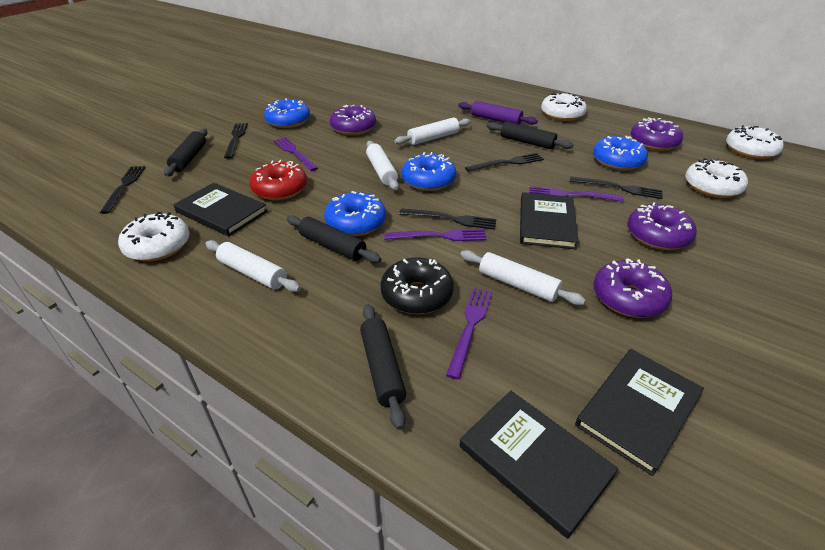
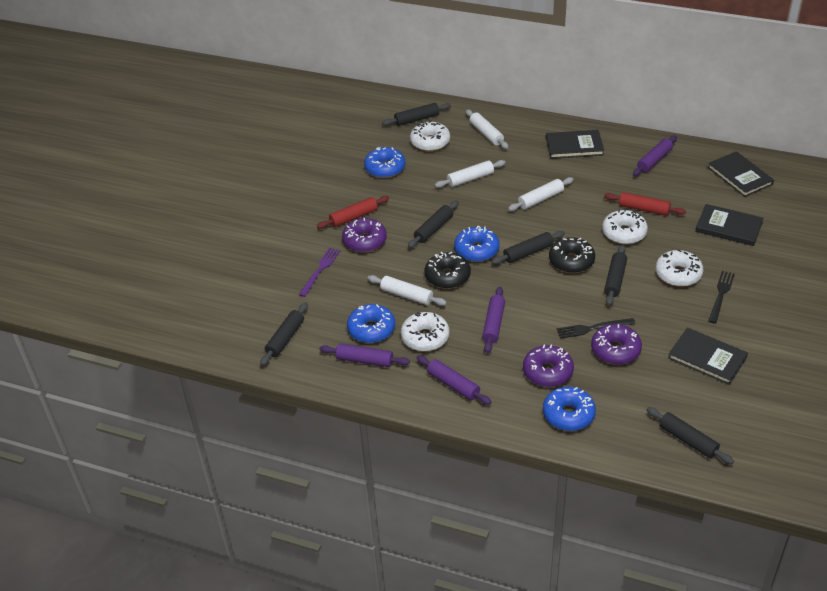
black donut: 1 -> 2
black fork: 5 -> 2
black rolling pin: 4 -> 6
purple donut: 4 -> 3
purple fork: 4 -> 1
purple rolling pin: 1 -> 4
red donut: 1 -> 0
red rolling pin: 0 -> 2

